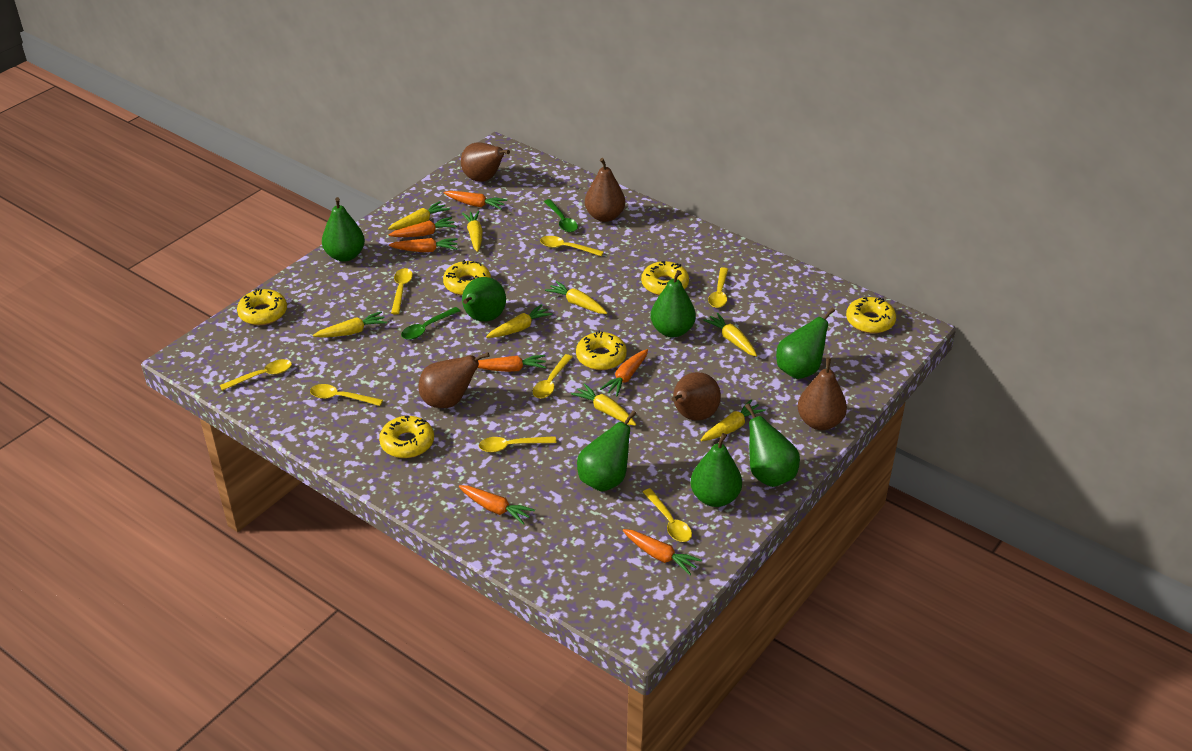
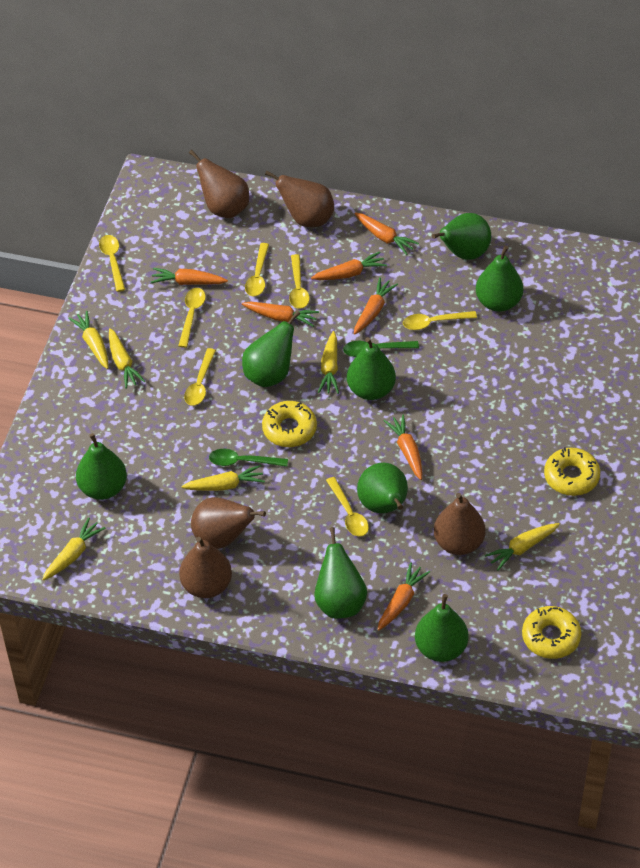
green pear: 7 -> 8
yellow carrot: 8 -> 6
yellow donut: 6 -> 3
yellow spoon: 8 -> 7

